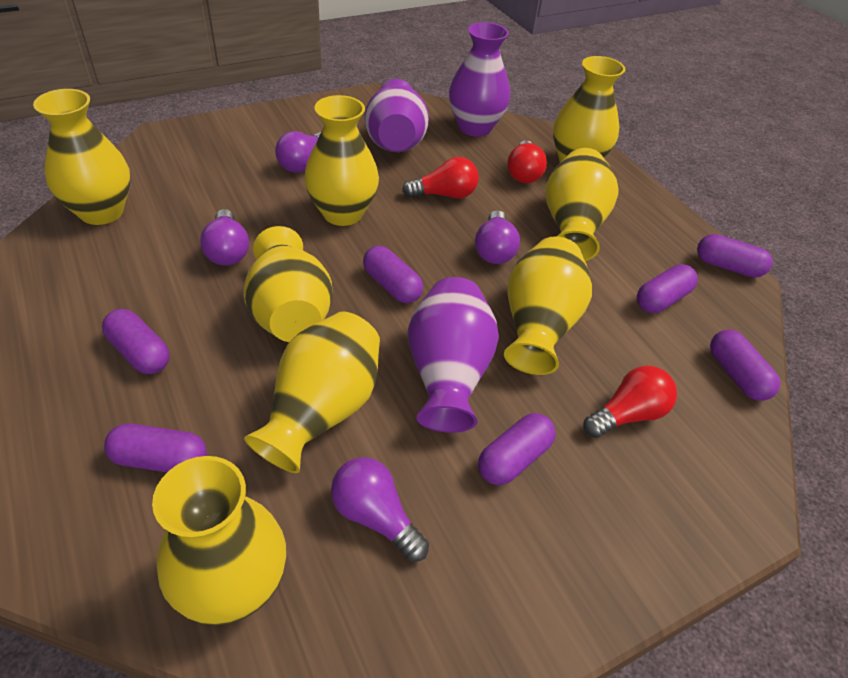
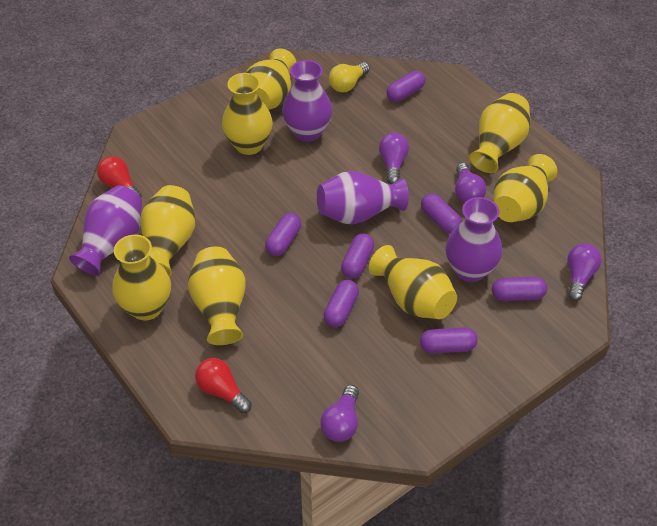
purple vase: 3 -> 4
red light bulb: 3 -> 2
yellow light bulb: 0 -> 1

